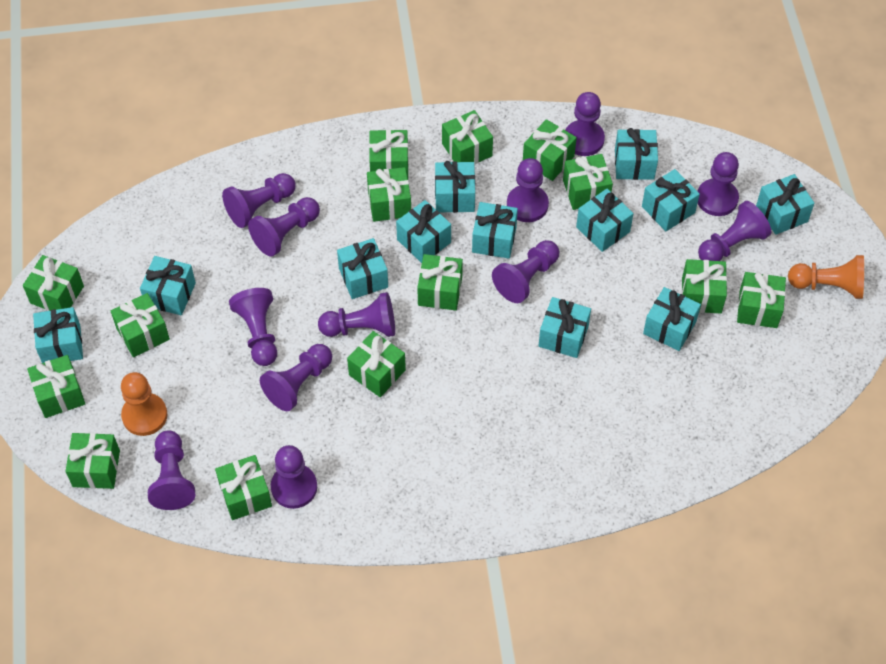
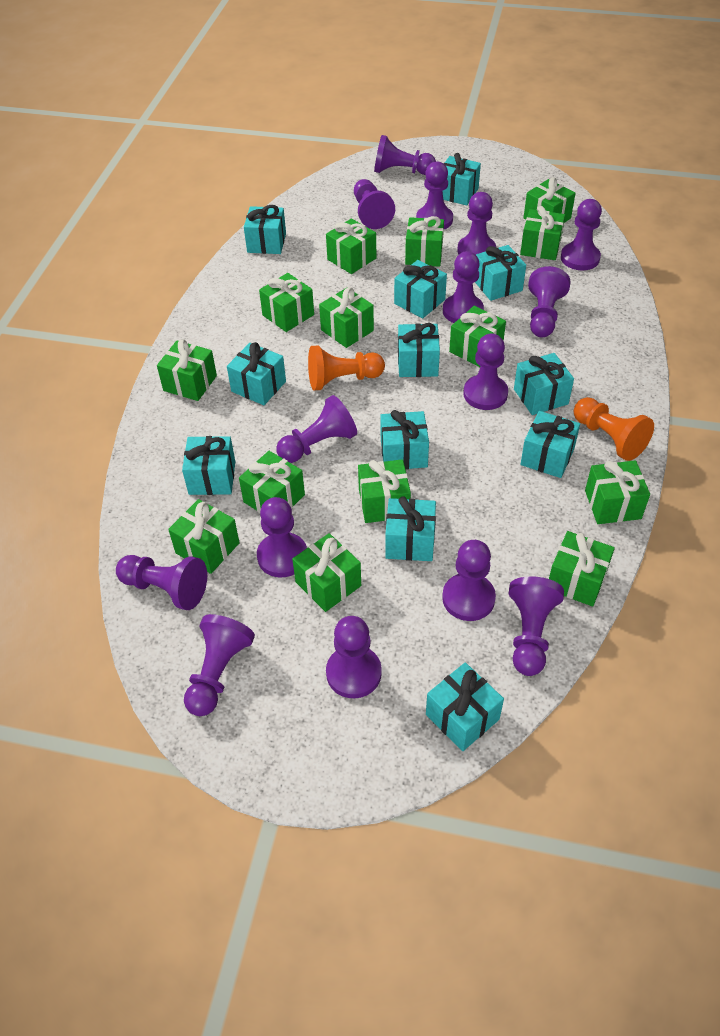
purple pawn: 12 -> 15

